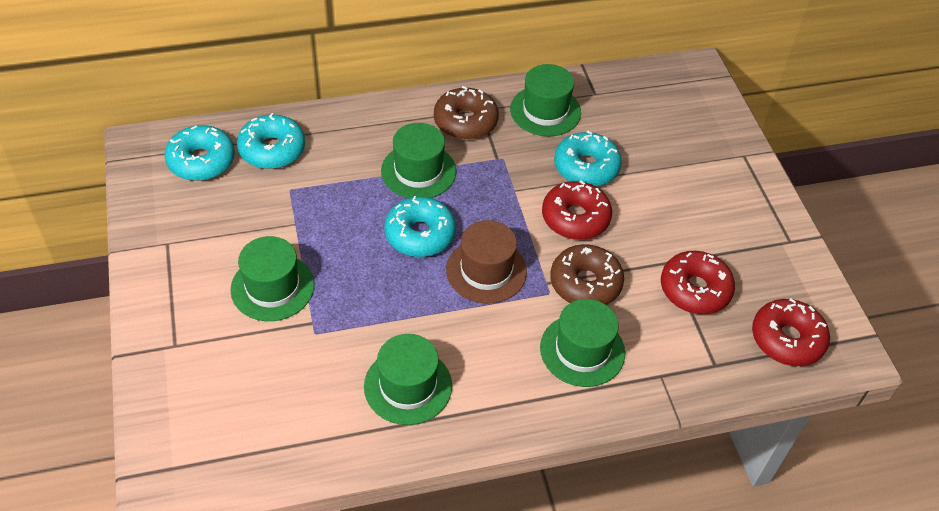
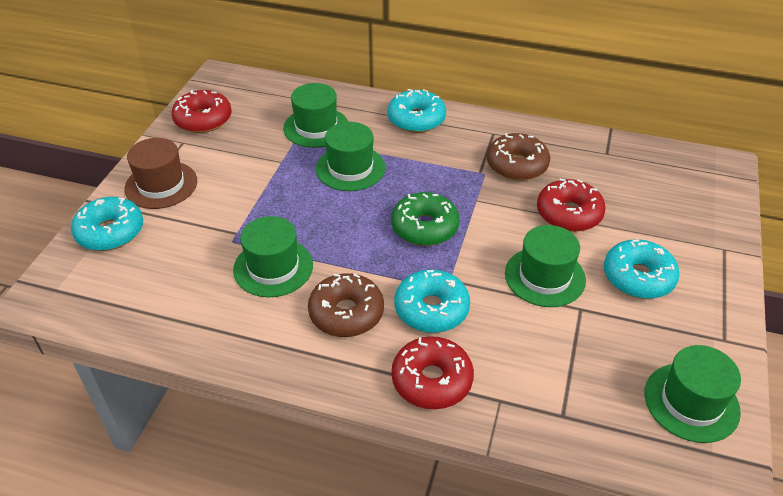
green donut: 0 -> 1

